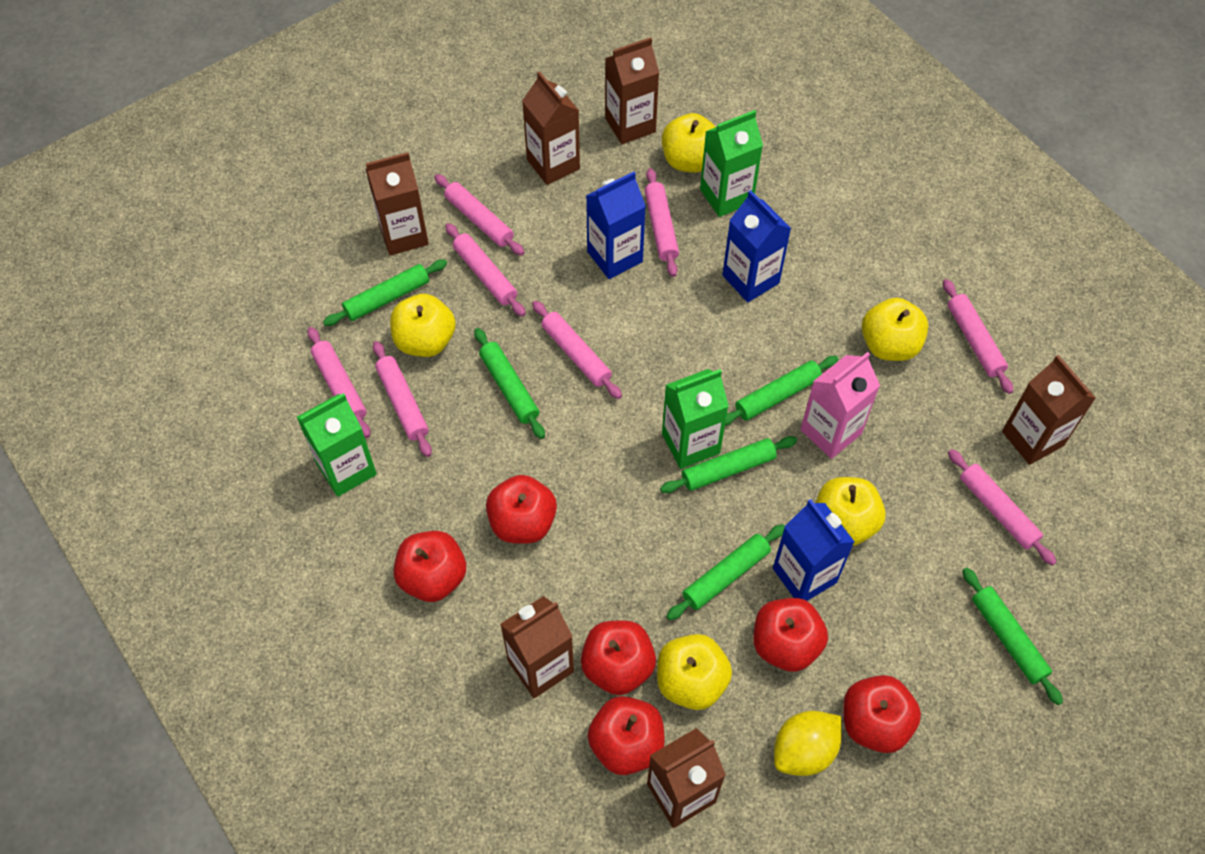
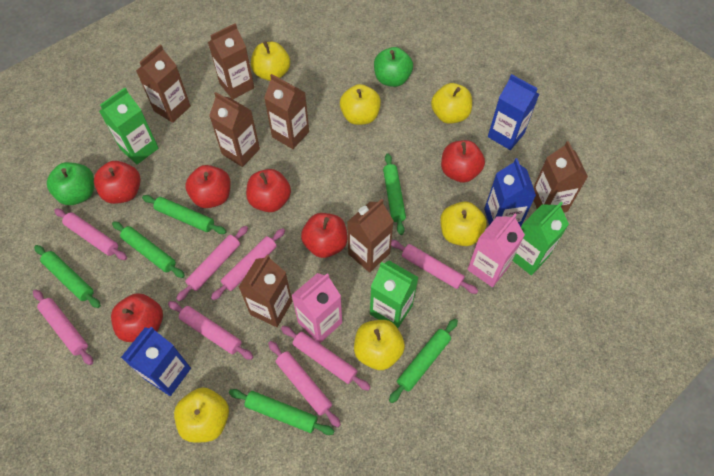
brown carton: 6 -> 7
green apple: 0 -> 2
pink carton: 1 -> 2
yellow apple: 5 -> 6
yellow lemon: 1 -> 0

